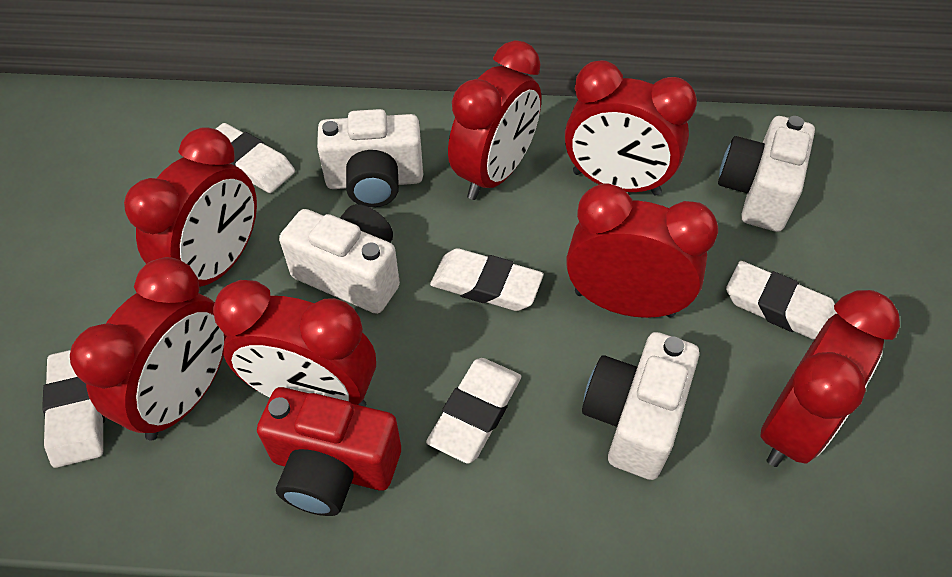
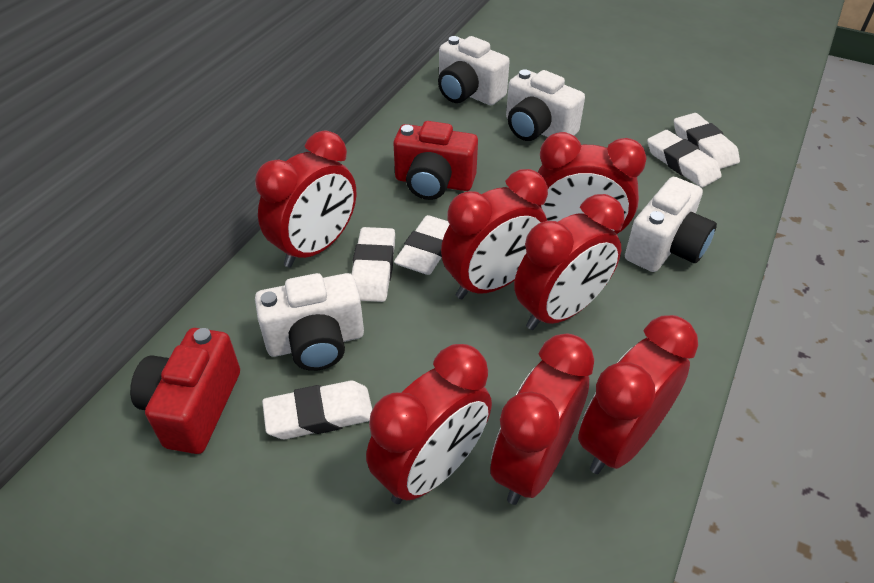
red camera: 1 -> 2

